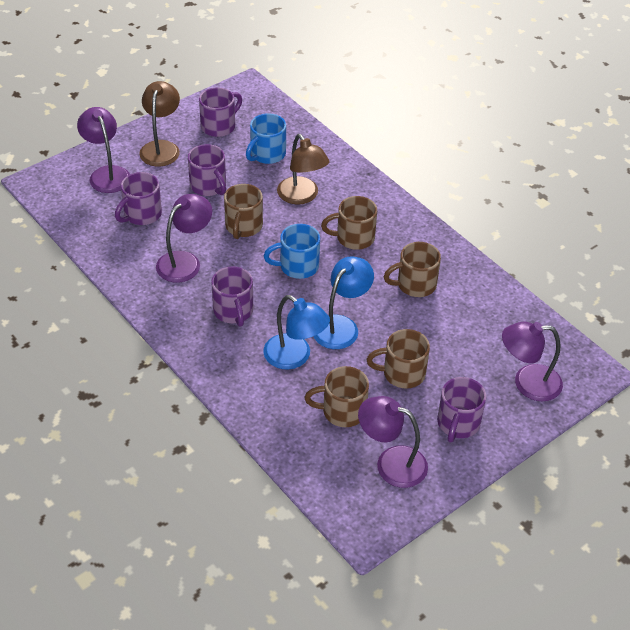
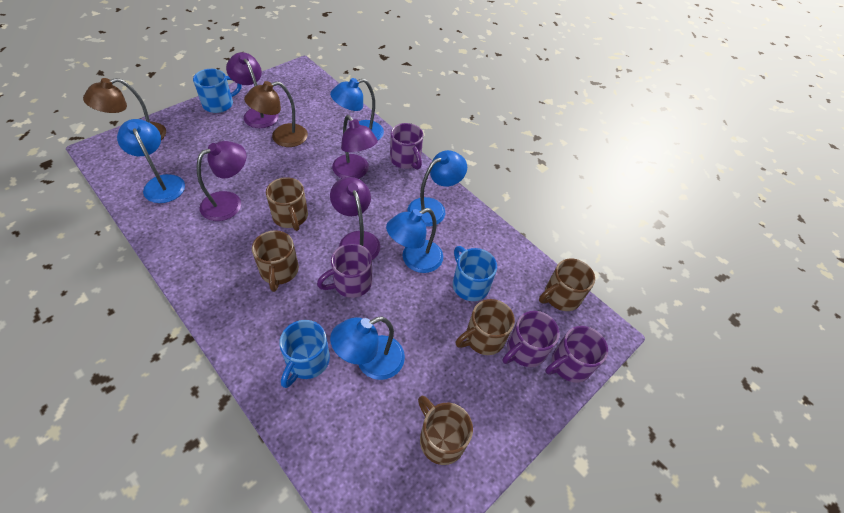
blue lamp: 2 -> 5
blue mug: 2 -> 3
purple mug: 5 -> 4

